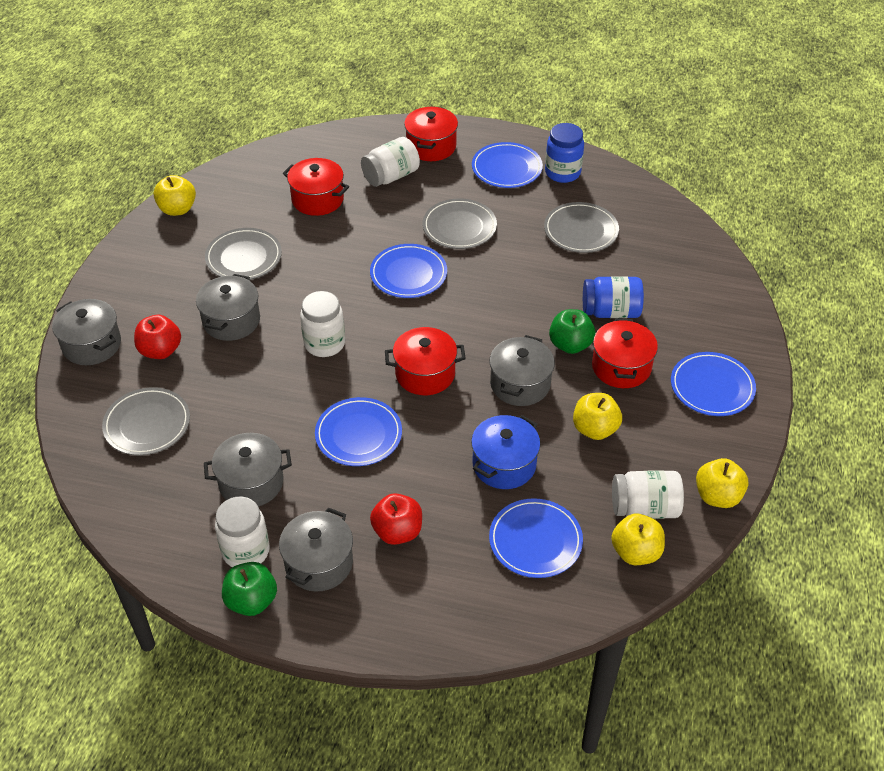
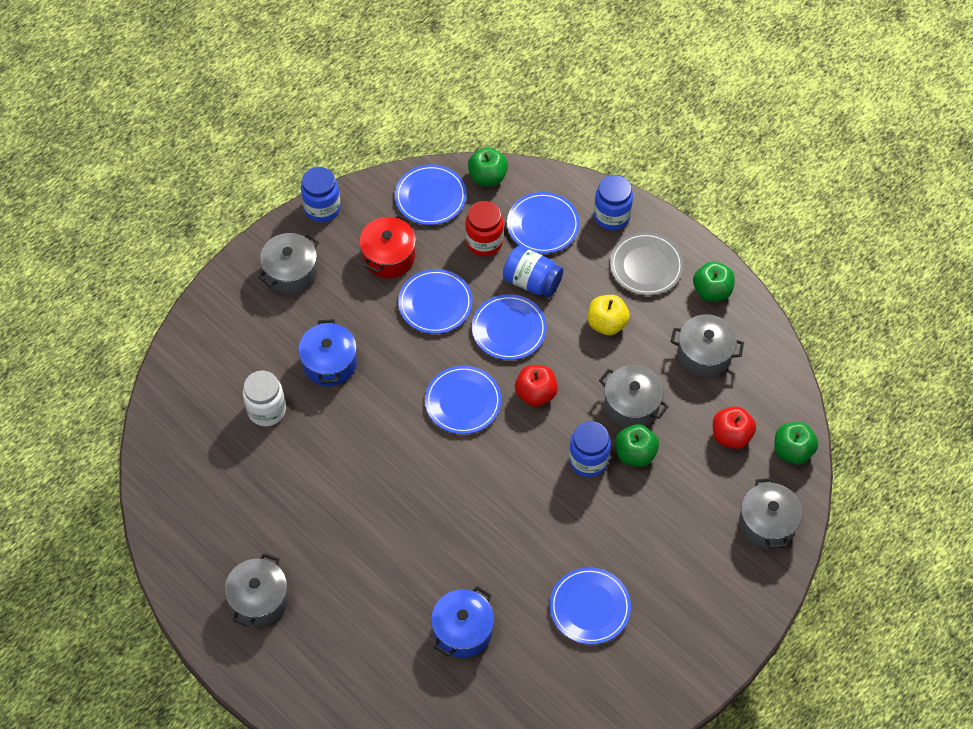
blue jar: 2 -> 4
blue plate: 5 -> 6
blue pot: 1 -> 2
green apple: 2 -> 4
grey plate: 4 -> 1
red jar: 0 -> 1
red pot: 4 -> 1
white jar: 4 -> 1
yellow apple: 4 -> 1

